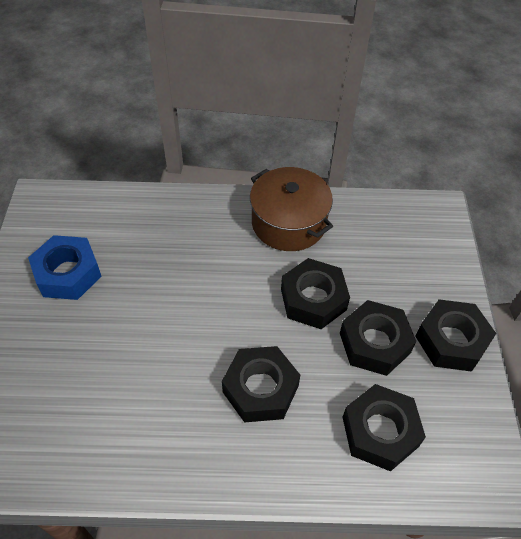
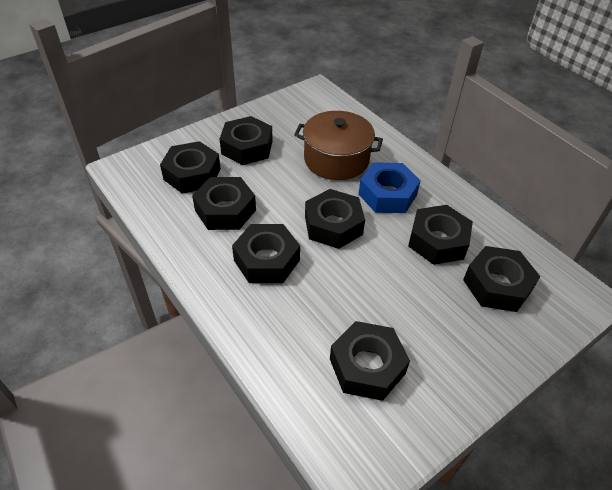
black nut: 5 -> 8

